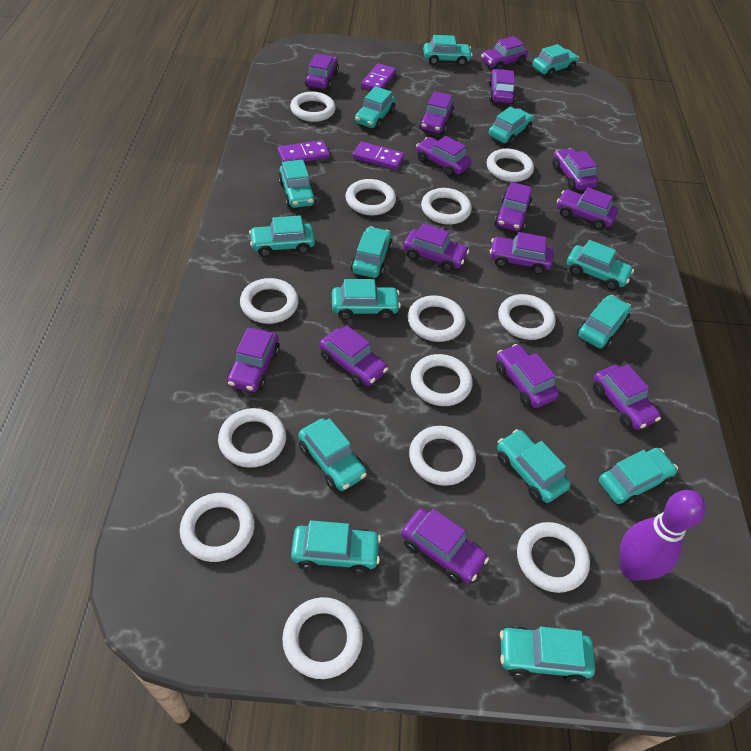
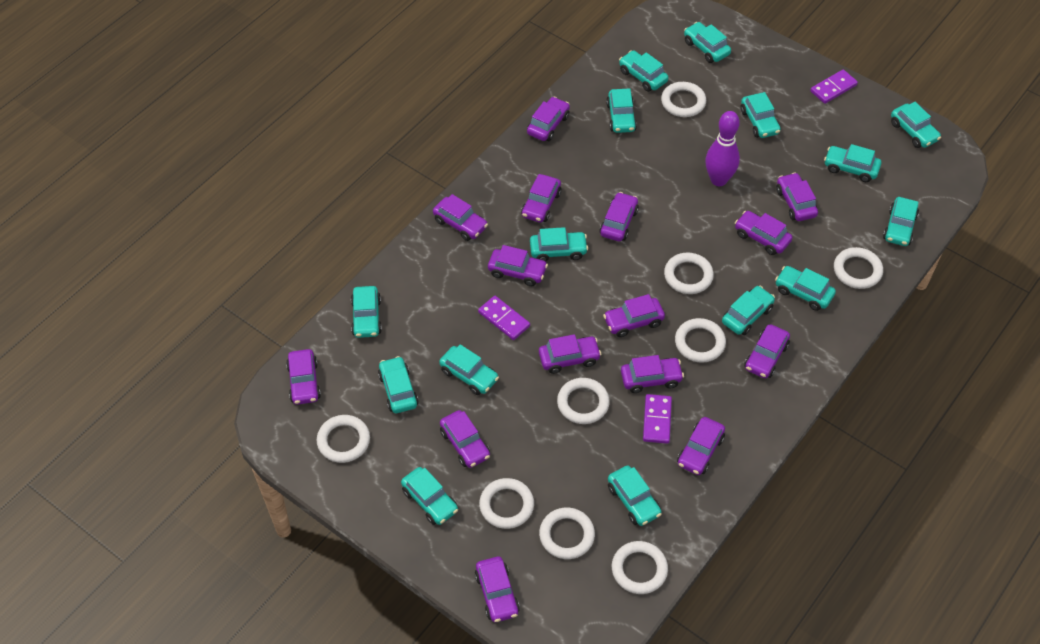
white ring: 13 -> 9

